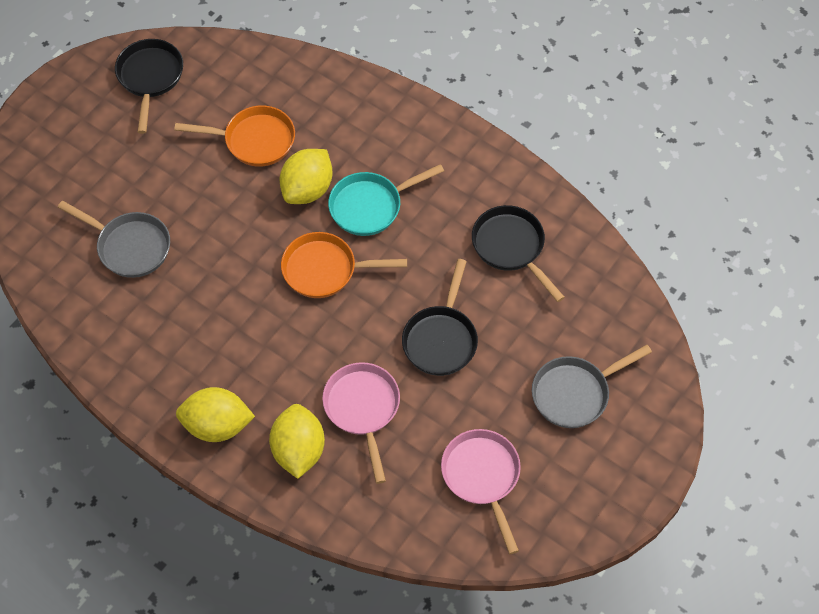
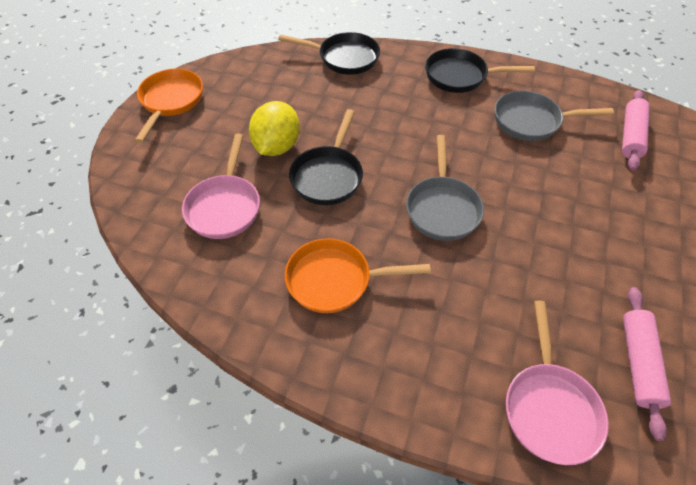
pink rolling pin: 0 -> 2
turquoise pan: 1 -> 0
yellow lemon: 3 -> 1

